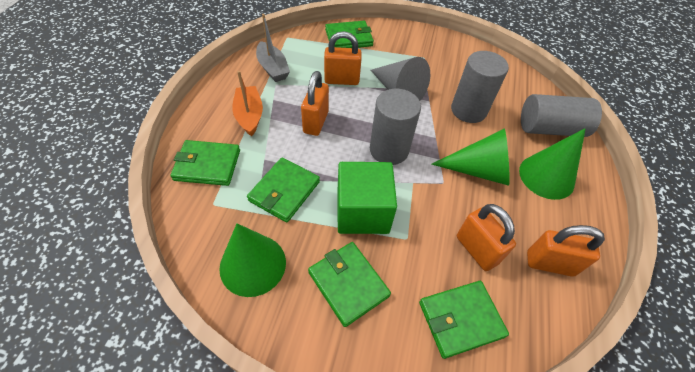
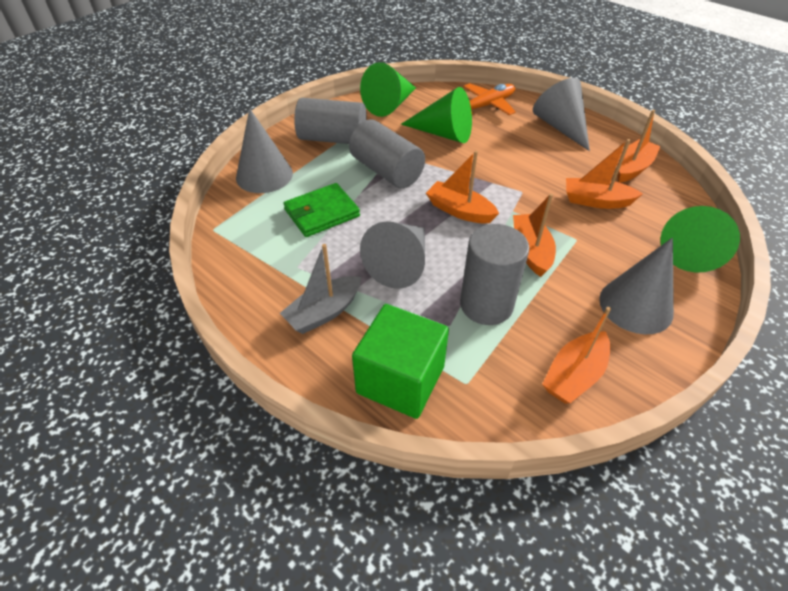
green wallet: 5 -> 1
grey cone: 1 -> 4
orange boat: 1 -> 5
orange padlock: 4 -> 0
orange plane: 0 -> 1

